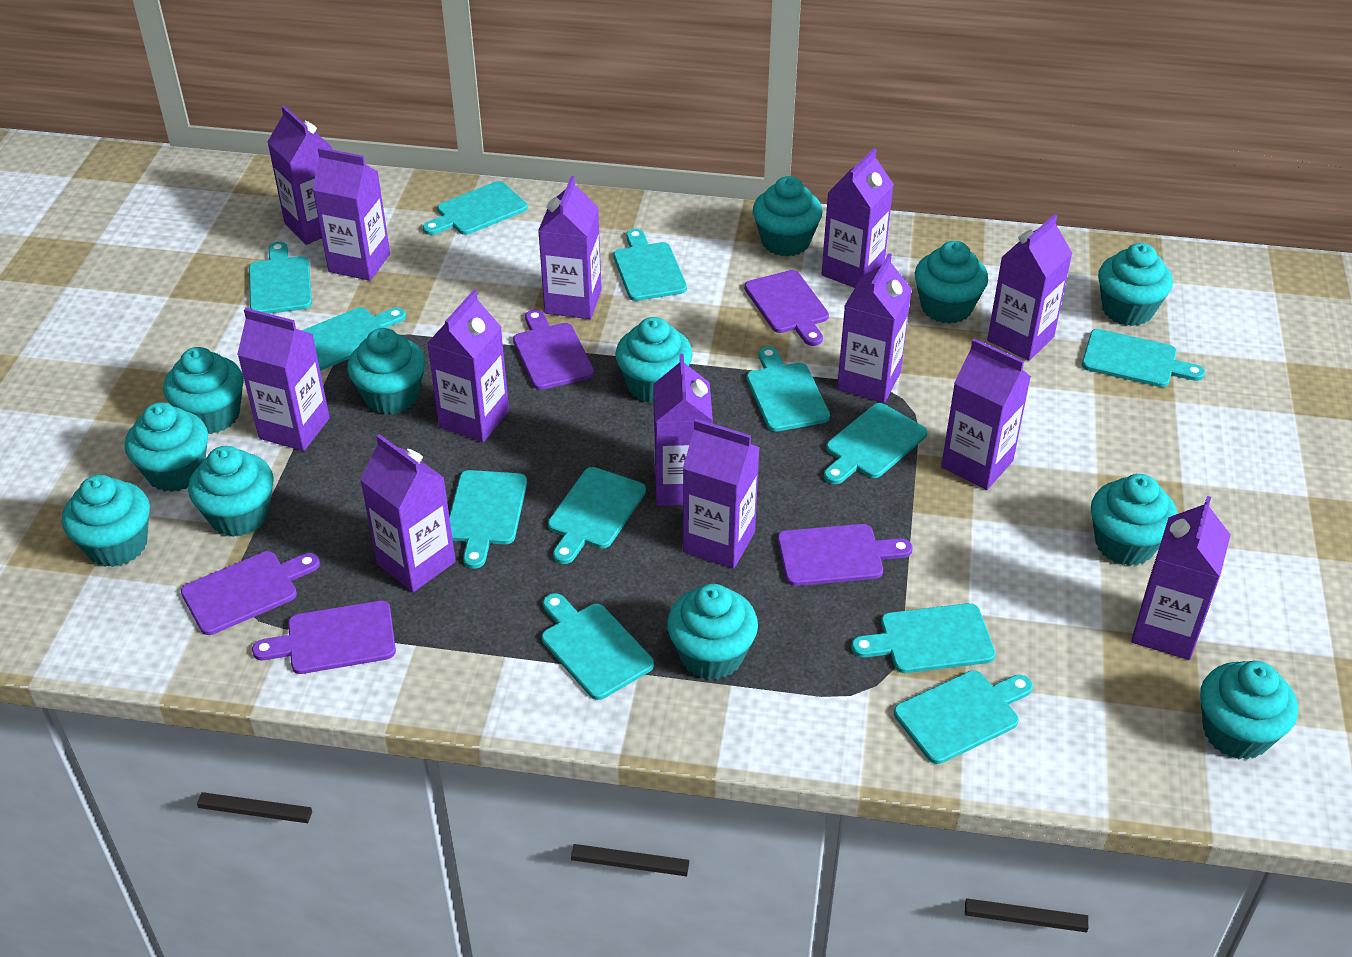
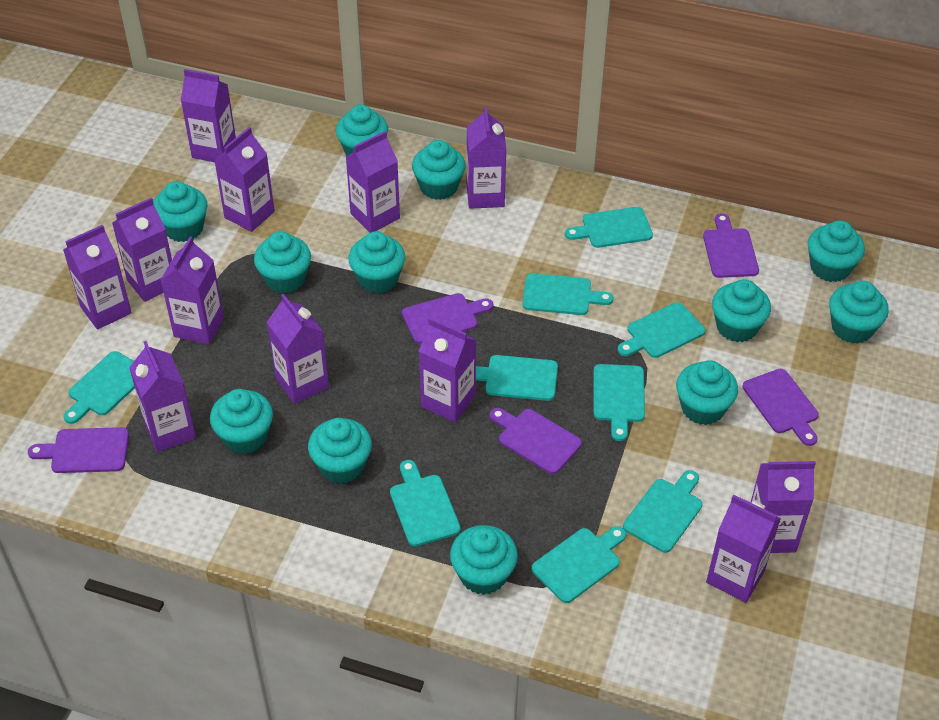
purple carton: 13 -> 12
turquoise cutting board: 12 -> 9

